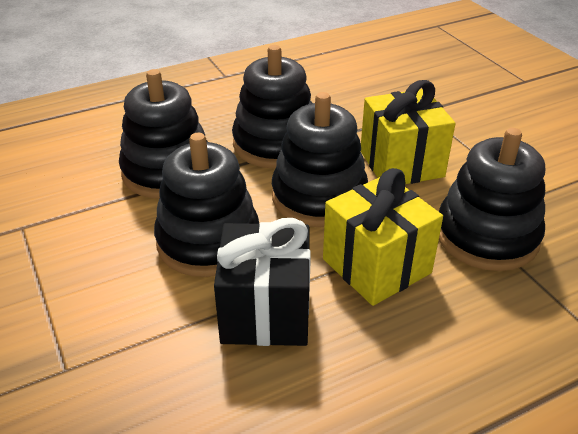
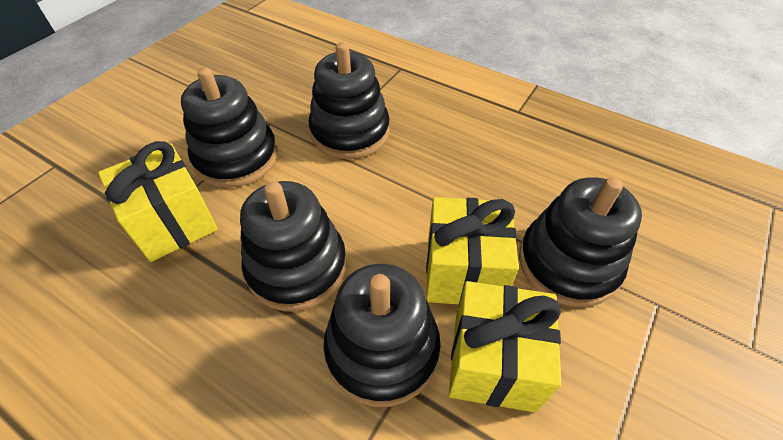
black gift: 1 -> 0
yellow gift: 2 -> 3

